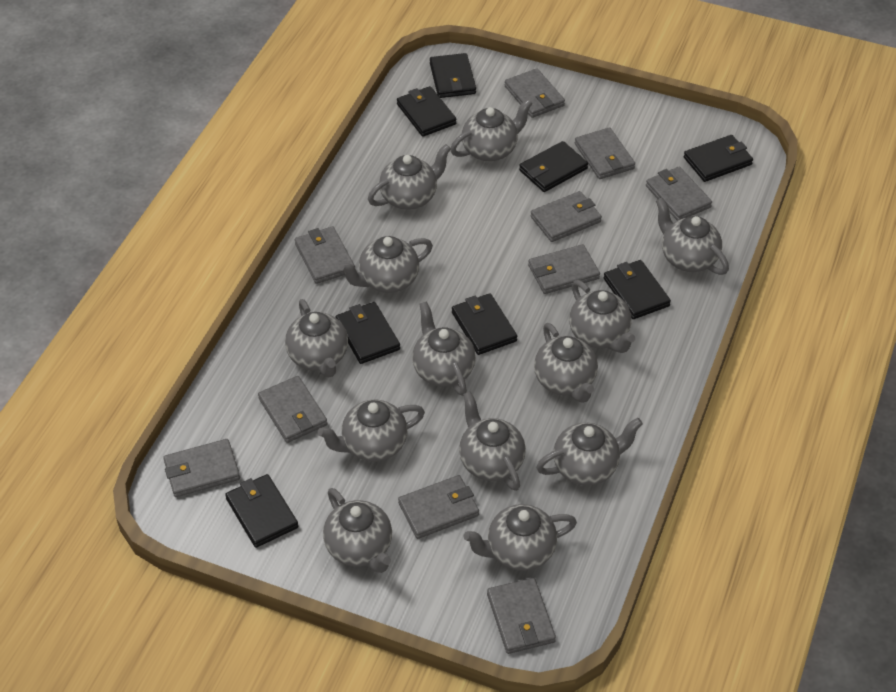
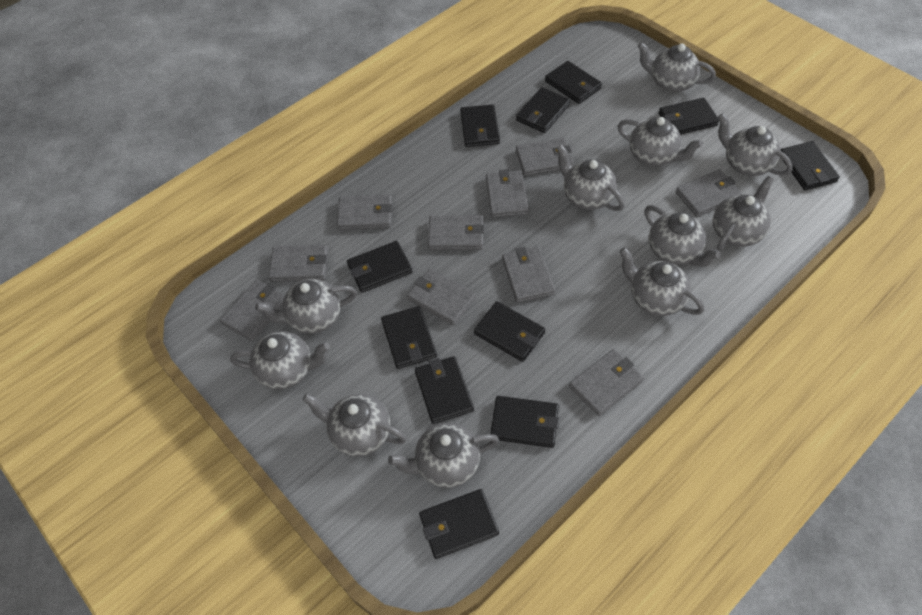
black wallet: 8 -> 11
grey teapot: 13 -> 11

